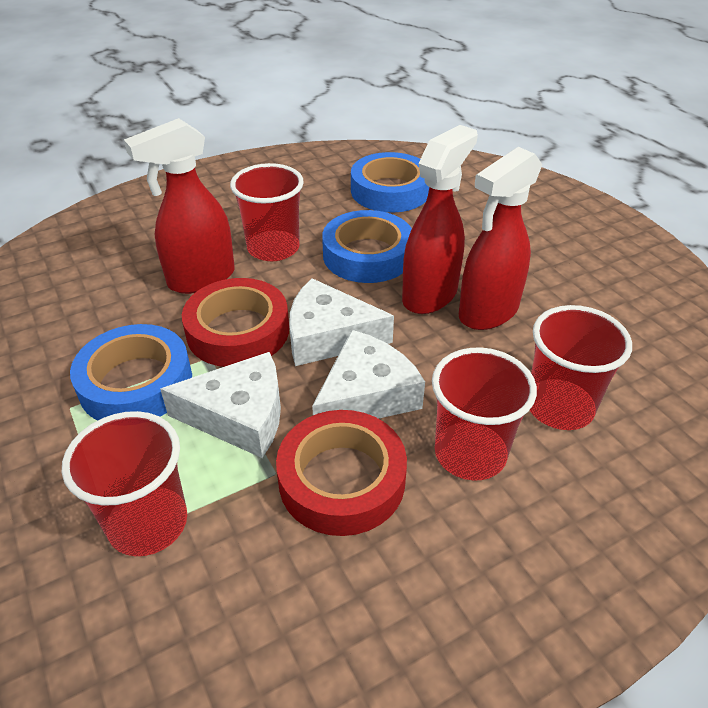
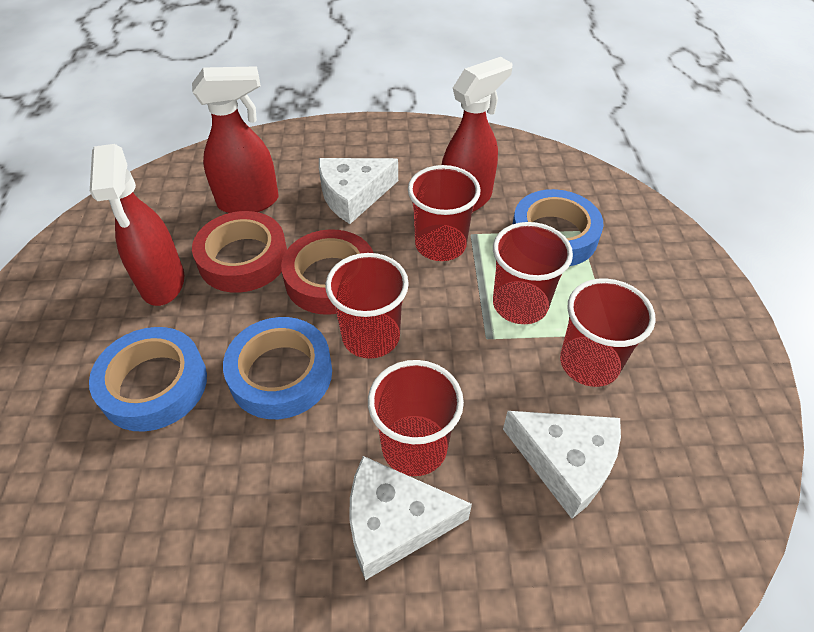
red cup: 4 -> 5

